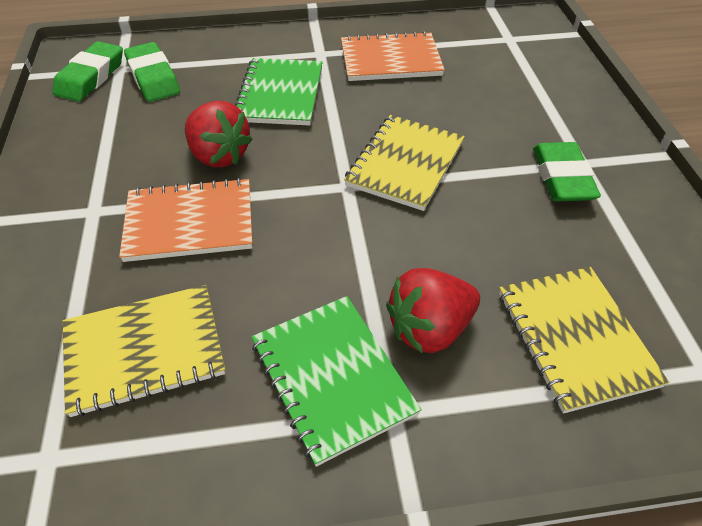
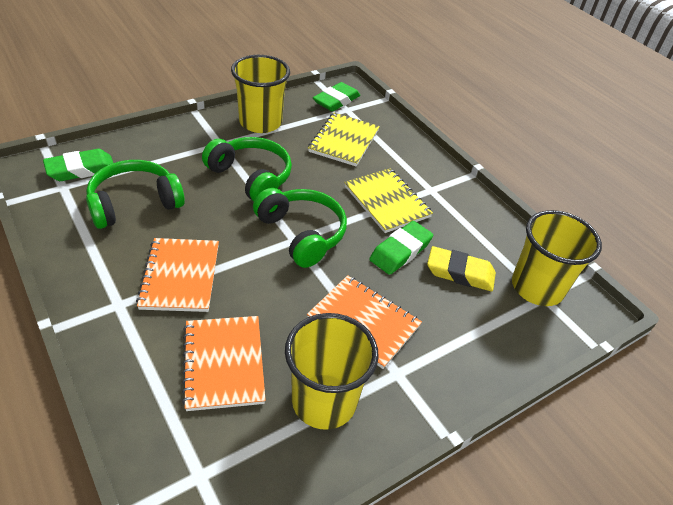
green headphones: 0 -> 3
green notebook: 2 -> 0
orange notebook: 2 -> 3
red strawberry: 2 -> 0
yellow cup: 0 -> 3
yellow eraser: 0 -> 1
yellow notebook: 3 -> 2

